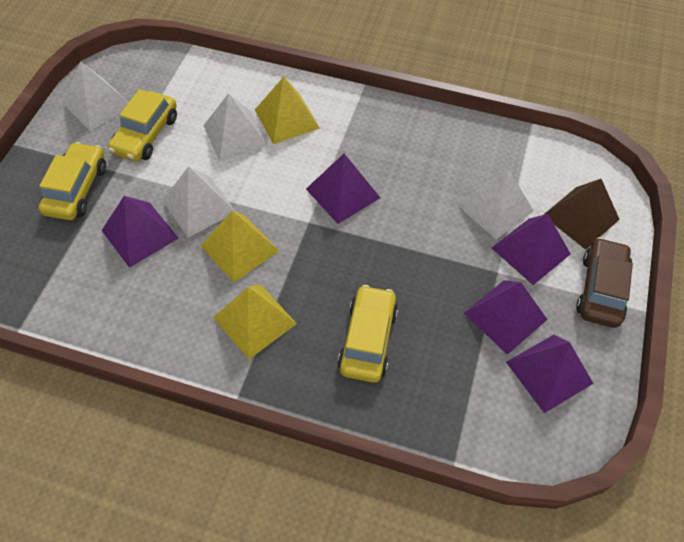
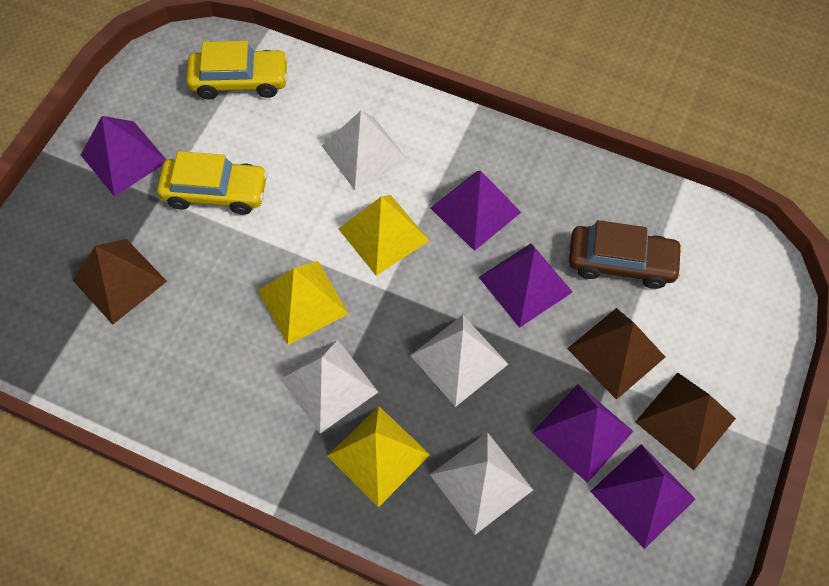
brown pyramid: 1 -> 3
yellow car: 3 -> 2

